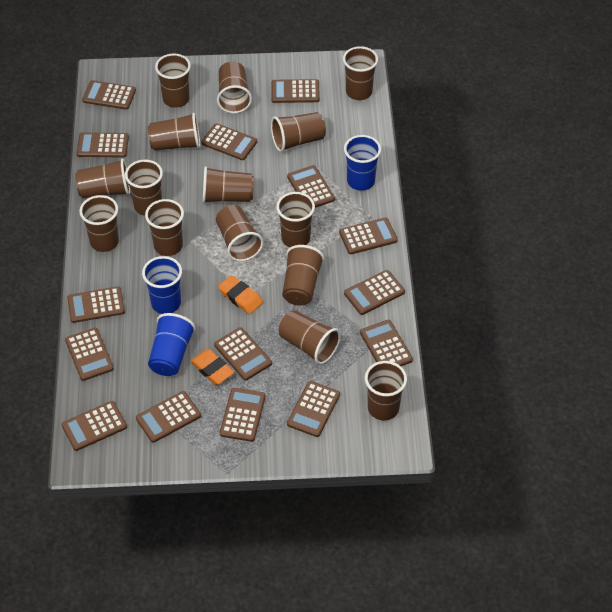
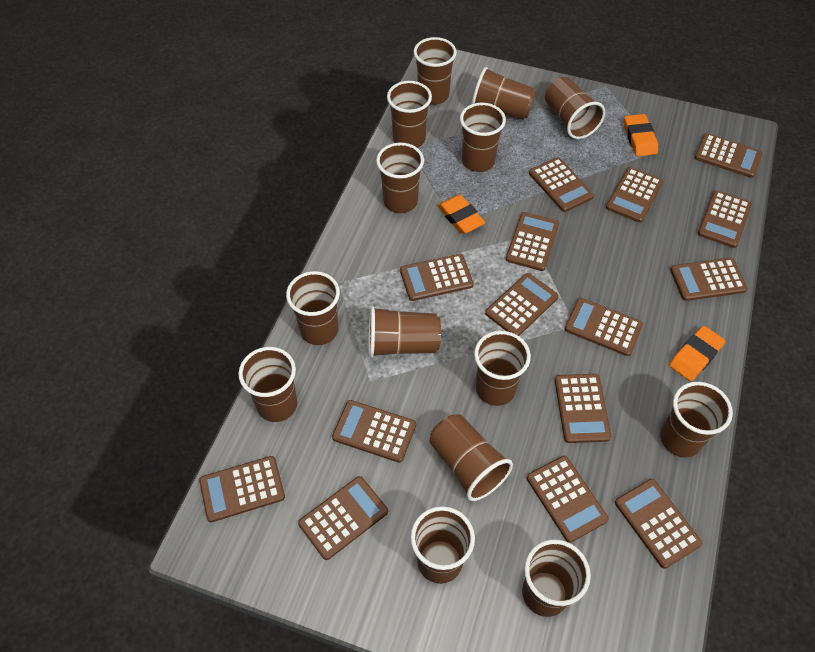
blue cup: 3 -> 0
brown cup: 15 -> 14
orange eraser: 2 -> 3

